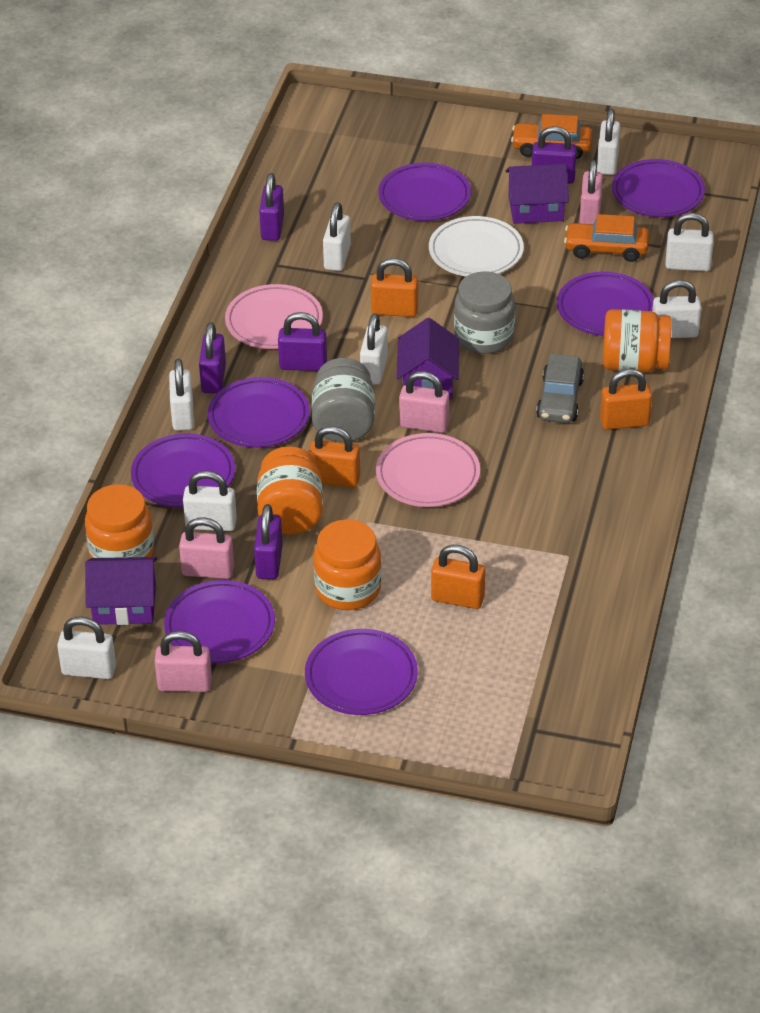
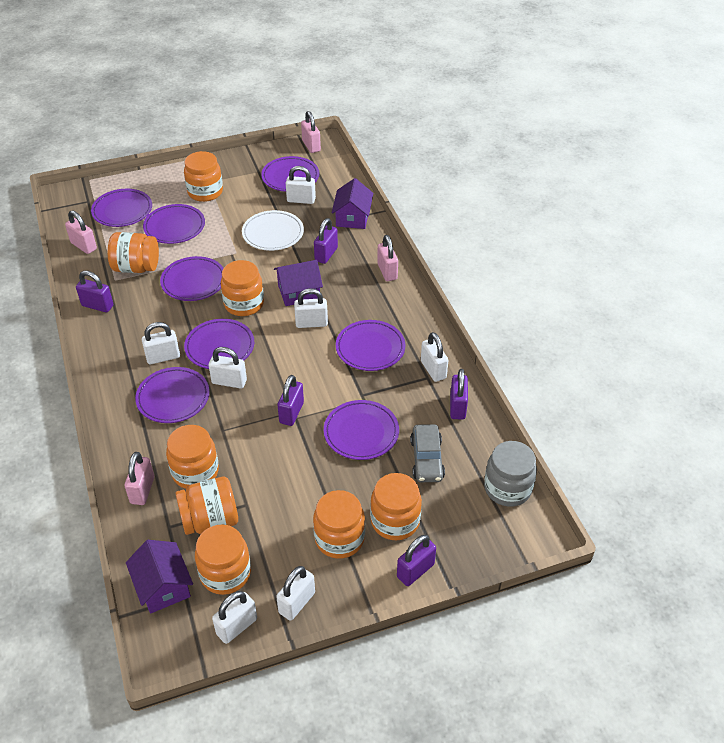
grey jar: 2 -> 1
orange car: 2 -> 0
orange jar: 4 -> 8
orange padlock: 4 -> 0
pink plate: 2 -> 0
purple plate: 7 -> 8
white padlock: 8 -> 7

